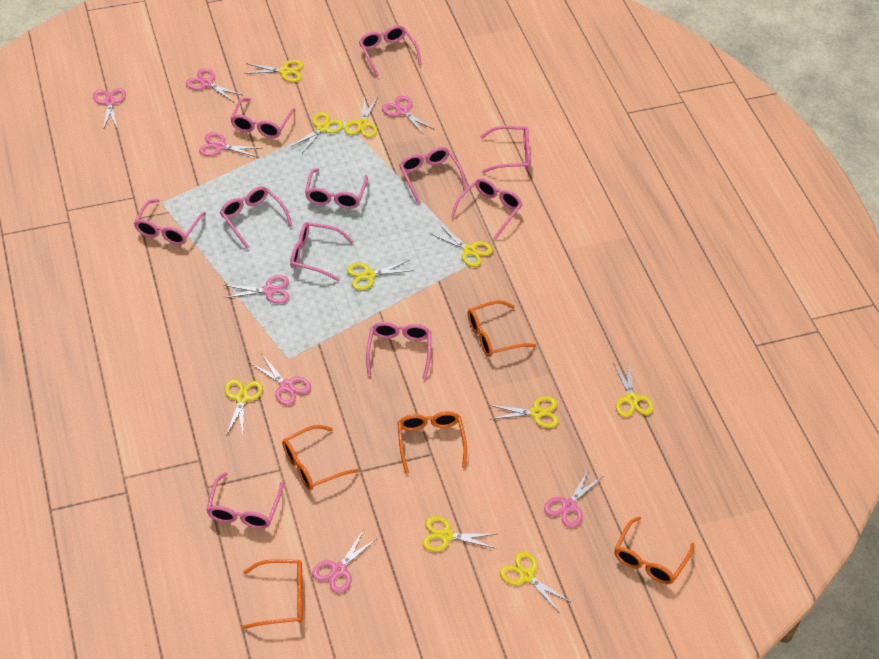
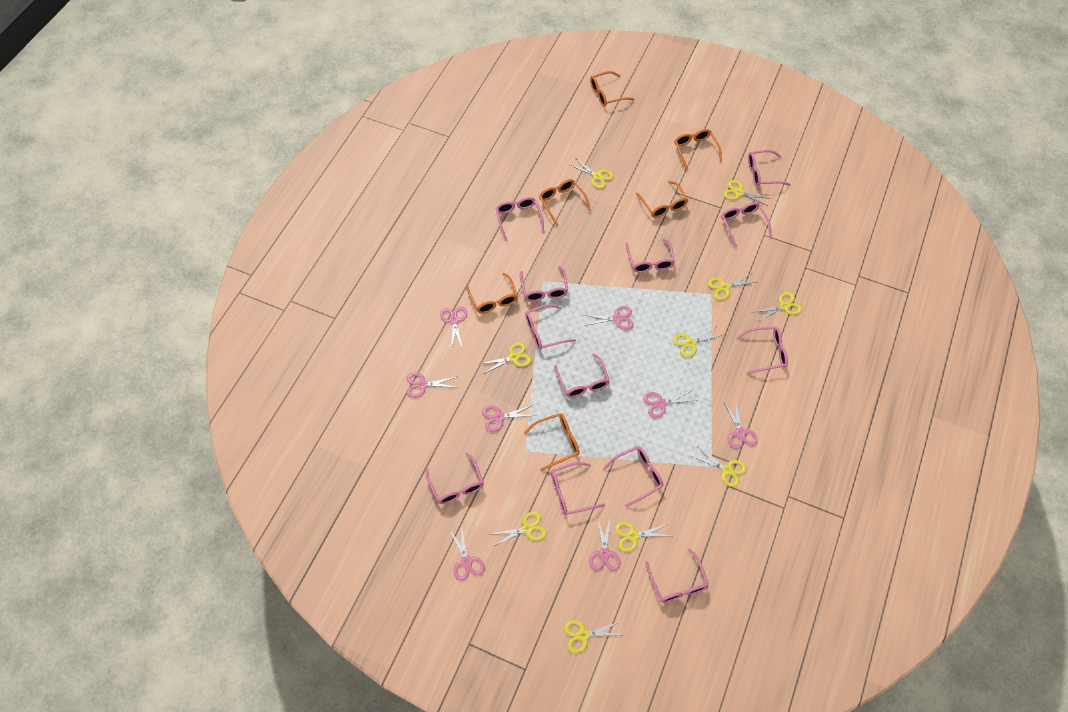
orange glasses: 5 -> 6
pink glasses: 11 -> 12

